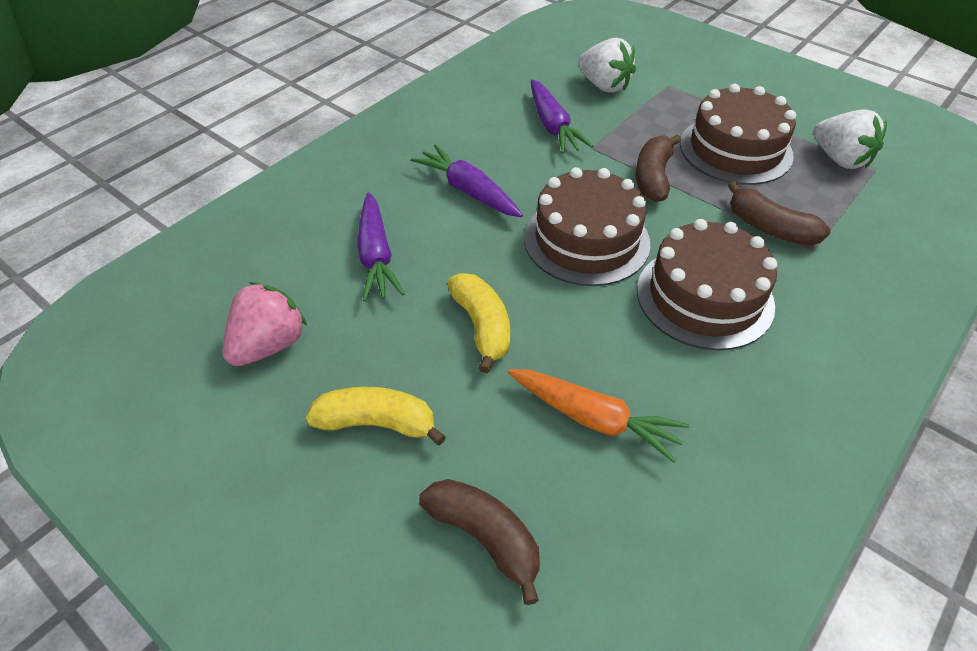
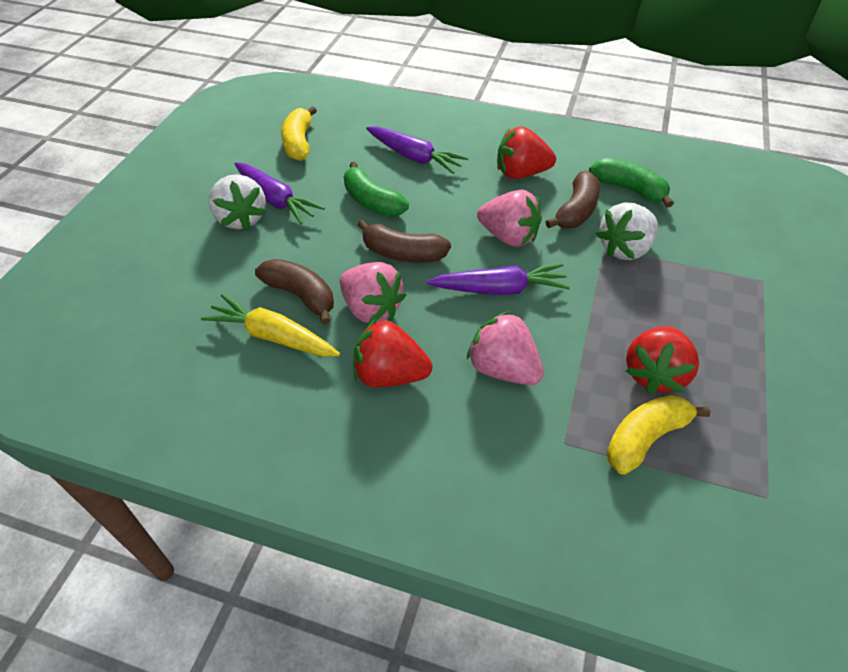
brown cake: 3 -> 0
green banana: 0 -> 2
orange carrot: 1 -> 0
pink strawberry: 1 -> 3
red strawberry: 0 -> 3
yellow carrot: 0 -> 1

